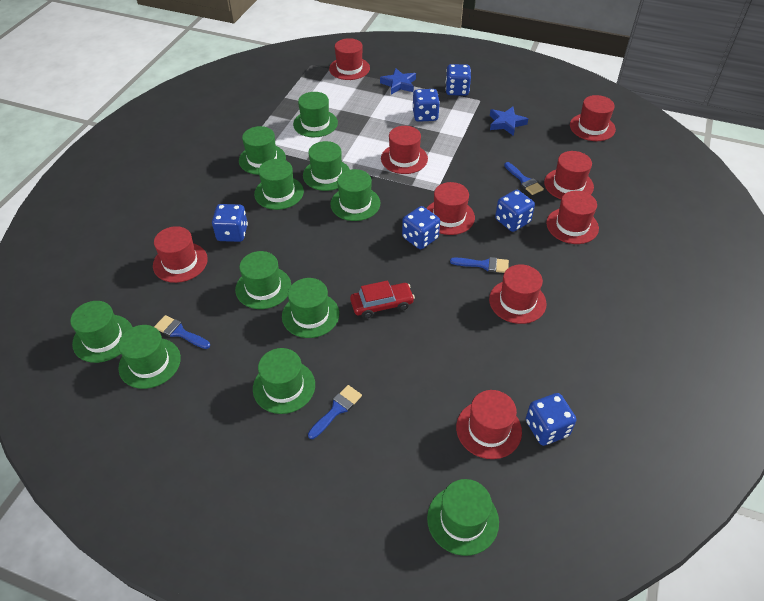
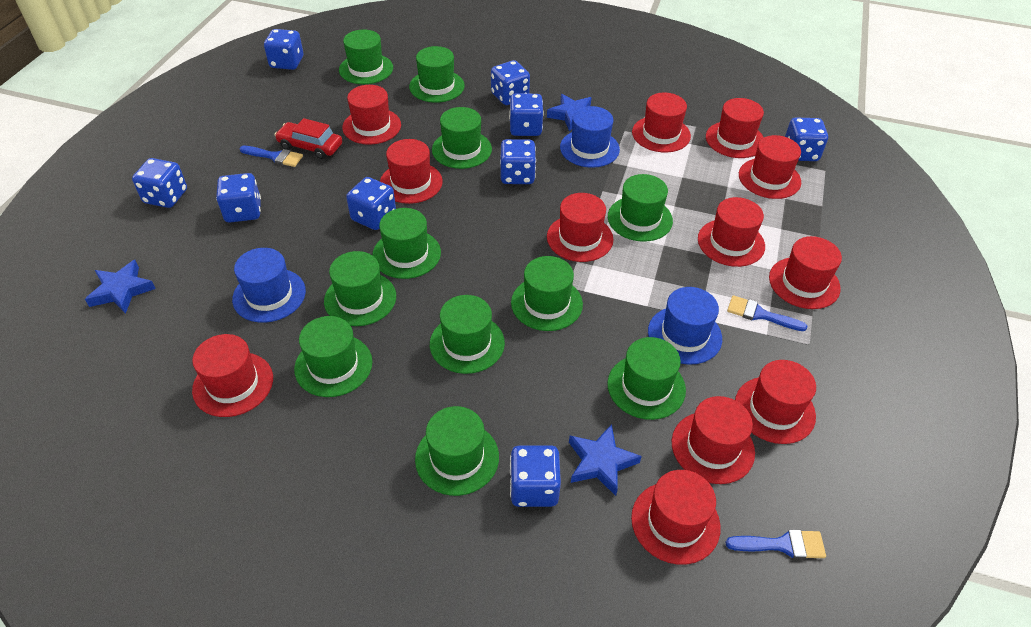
blue brush: 4 -> 3
blue dice: 6 -> 9
blue hat: 0 -> 3
blue star: 2 -> 3
red hat: 9 -> 12

